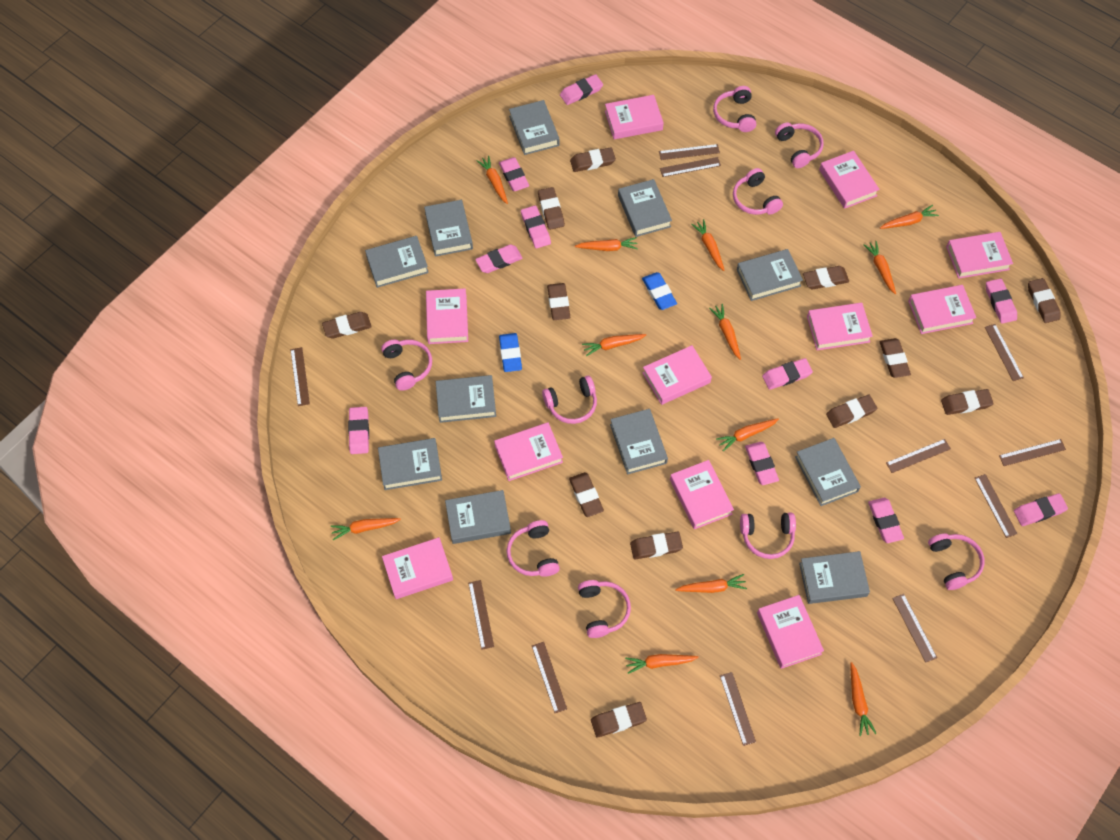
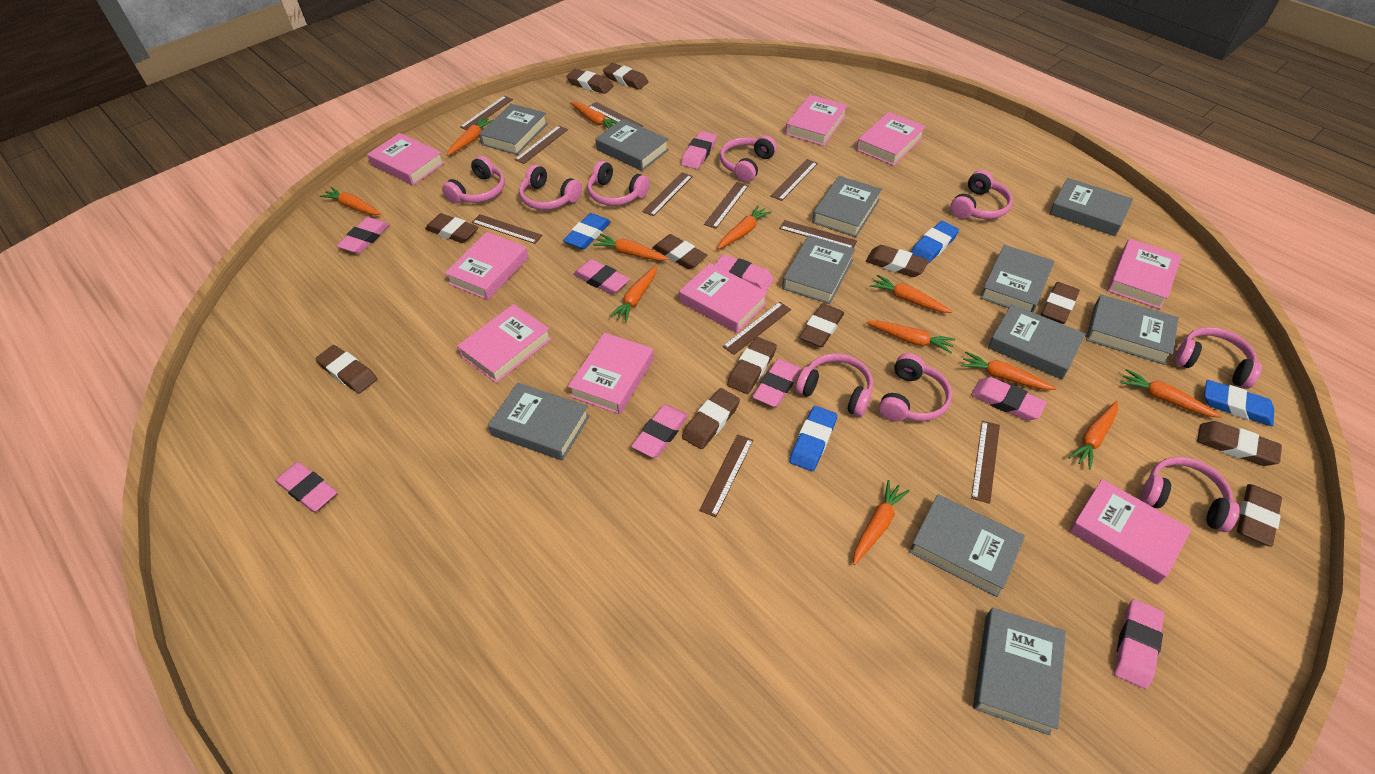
blue eraser: 2 -> 4
pink book: 11 -> 9
pink eraser: 10 -> 9

